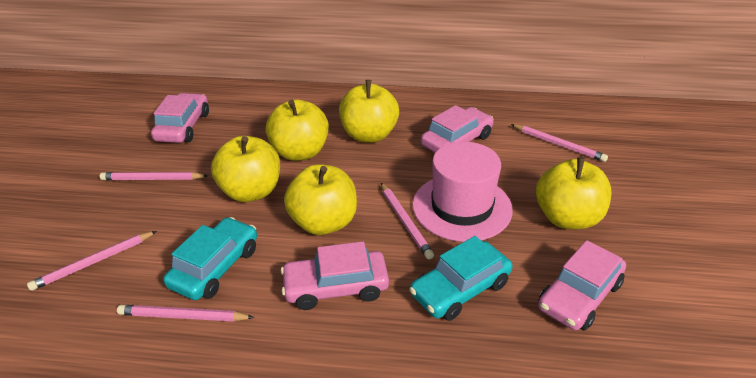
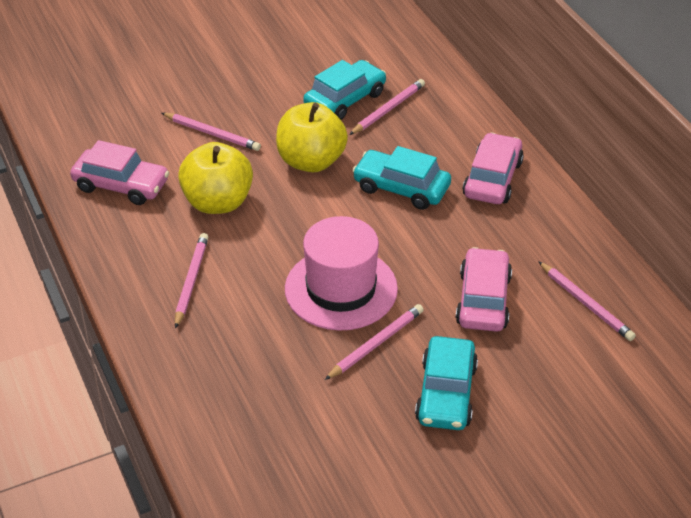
pink car: 4 -> 3
turquoise car: 2 -> 3
yellow apple: 5 -> 2

